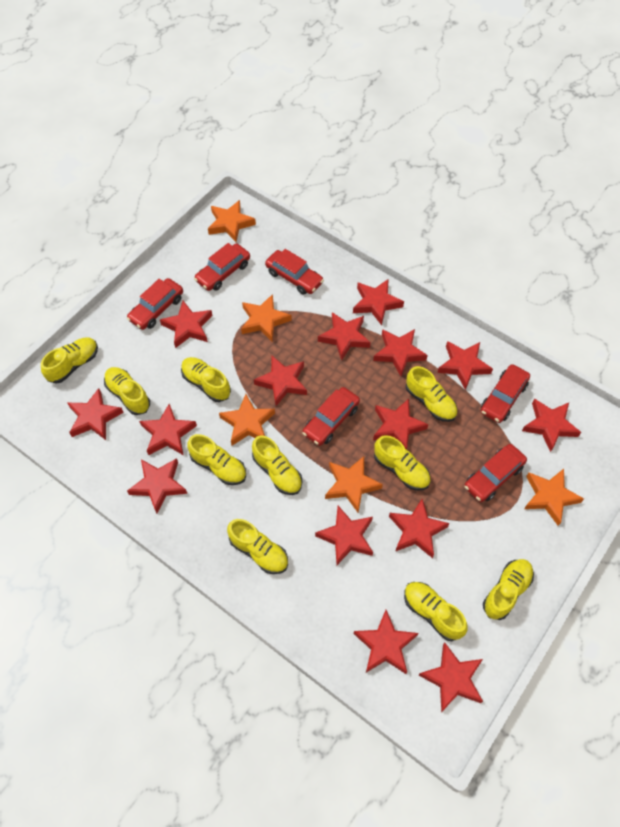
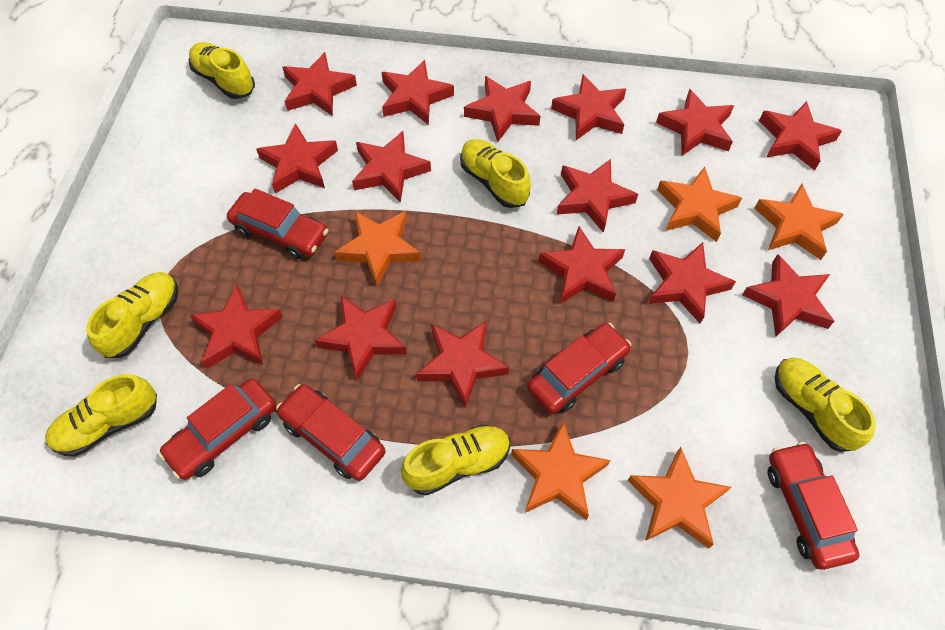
red car: 6 -> 5
yellow shoe: 10 -> 6

